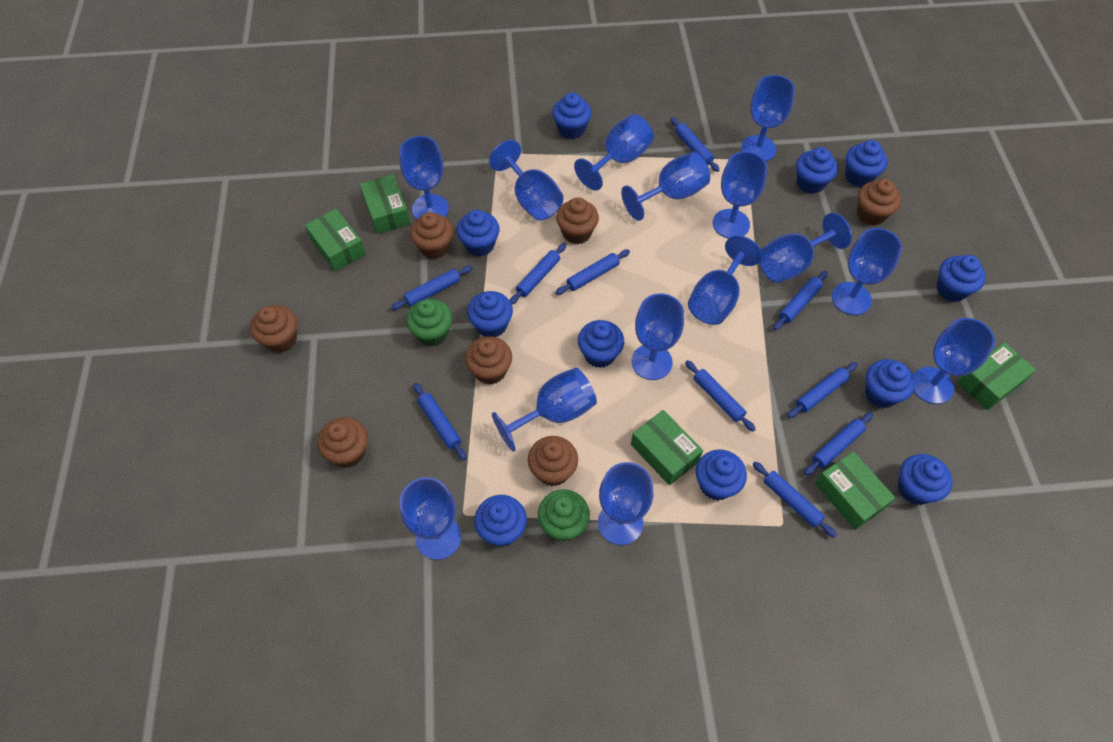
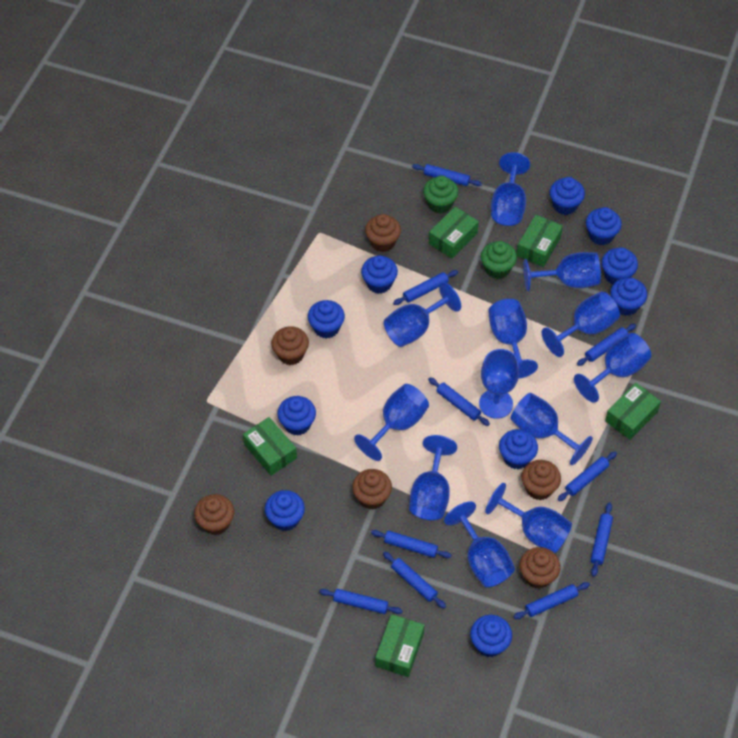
blue cupcake: 11 -> 10
blue goblet: 14 -> 12
brown cupcake: 7 -> 6

